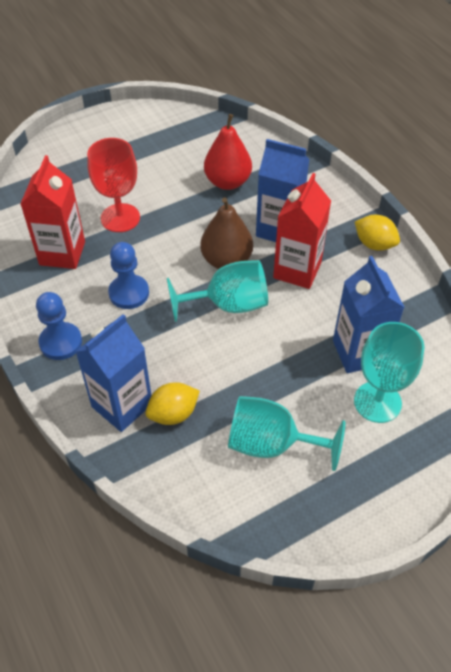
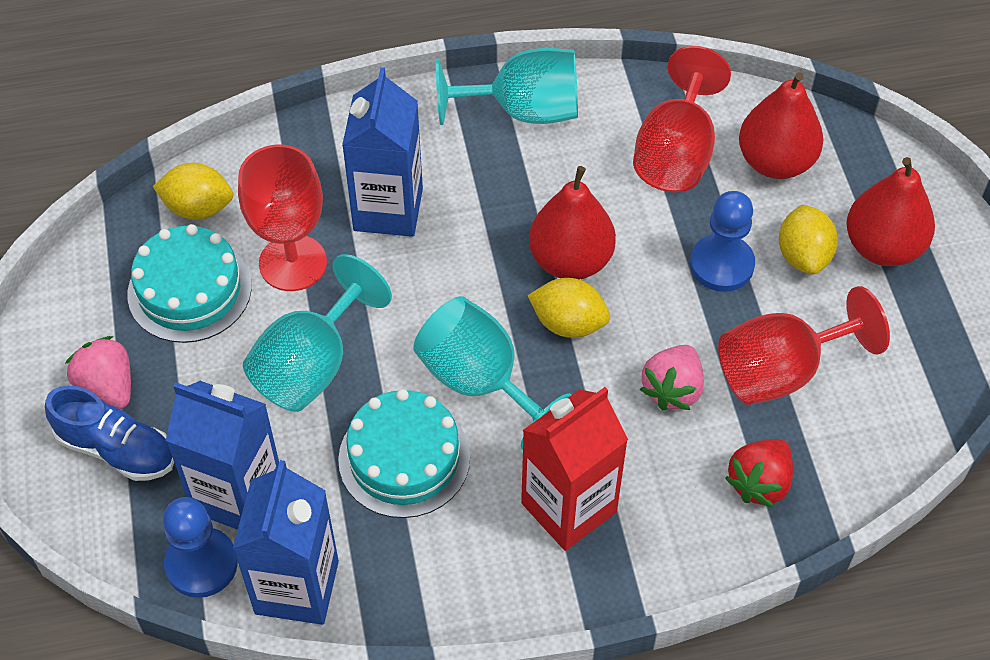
blue shoe: 0 -> 1
brown pear: 1 -> 0
pink strawberry: 0 -> 2
red carton: 2 -> 1
red goblet: 1 -> 3
red pear: 1 -> 3
red strawberry: 0 -> 1
turquoise cake: 0 -> 2
yellow lemon: 2 -> 3

